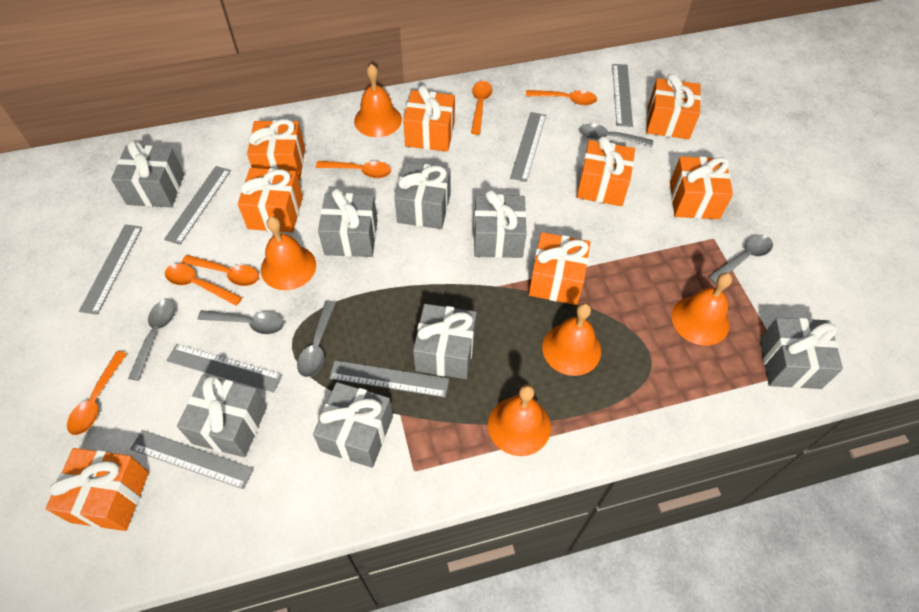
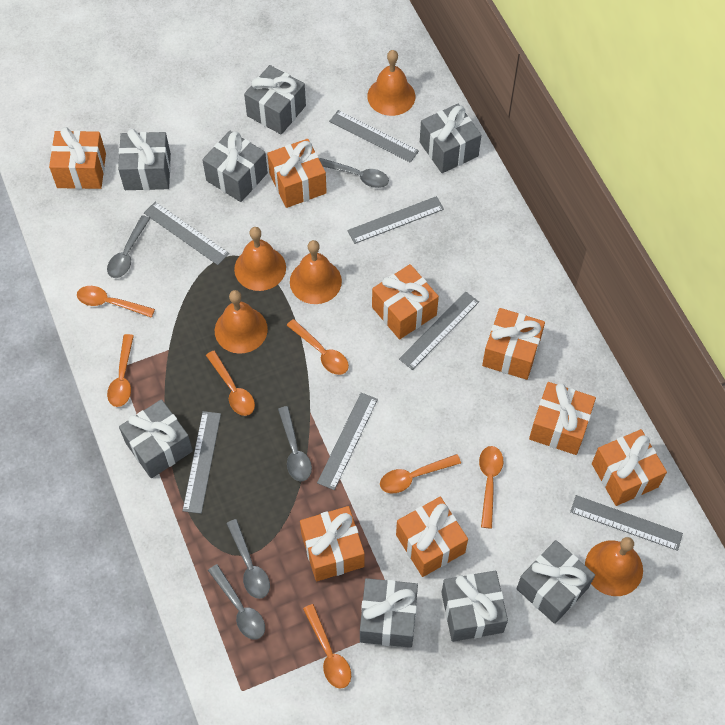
orange spoon: 6 -> 7

